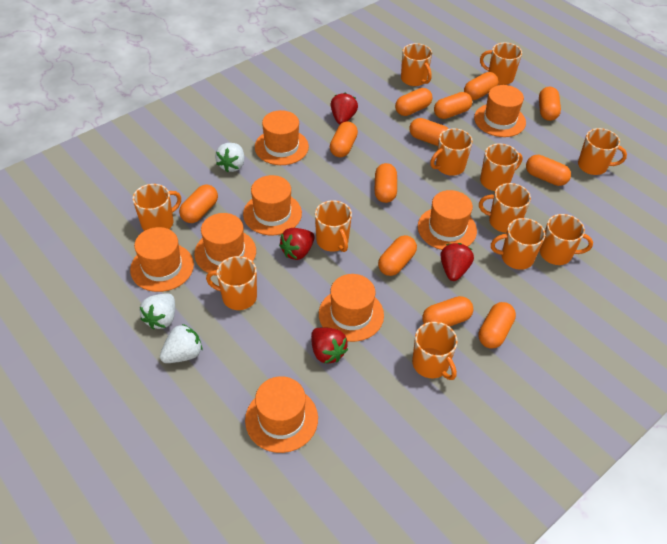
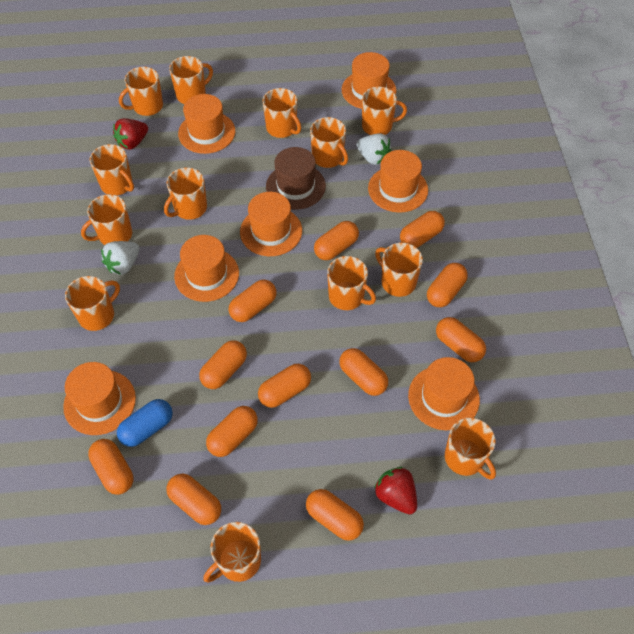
blue capsule: 0 -> 1
brown hat: 0 -> 1
orange hat: 8 -> 7
orange mug: 12 -> 13
red strawberry: 4 -> 2
white strawberry: 3 -> 2

